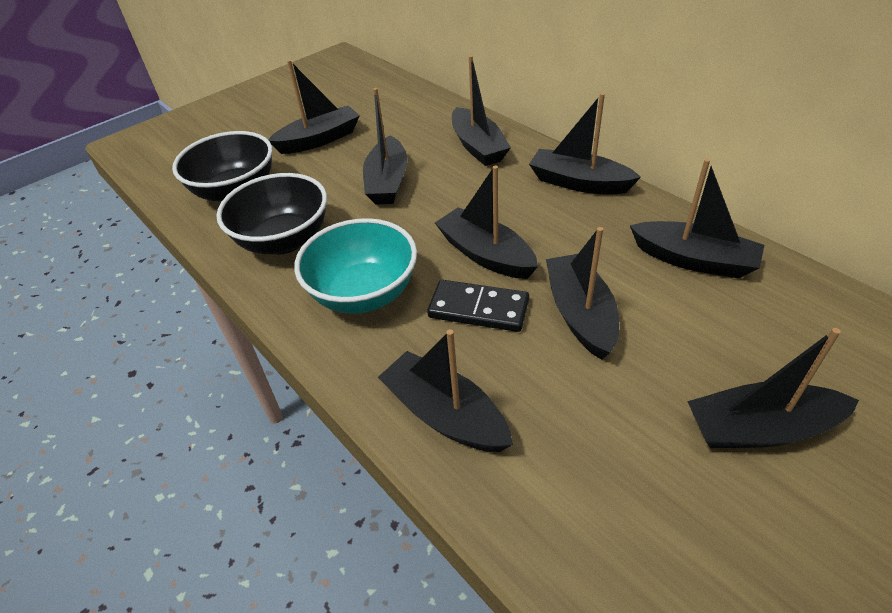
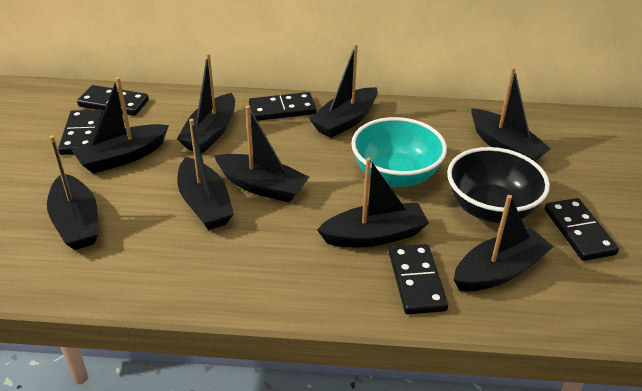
black bowl: 2 -> 1
black domino: 1 -> 5

